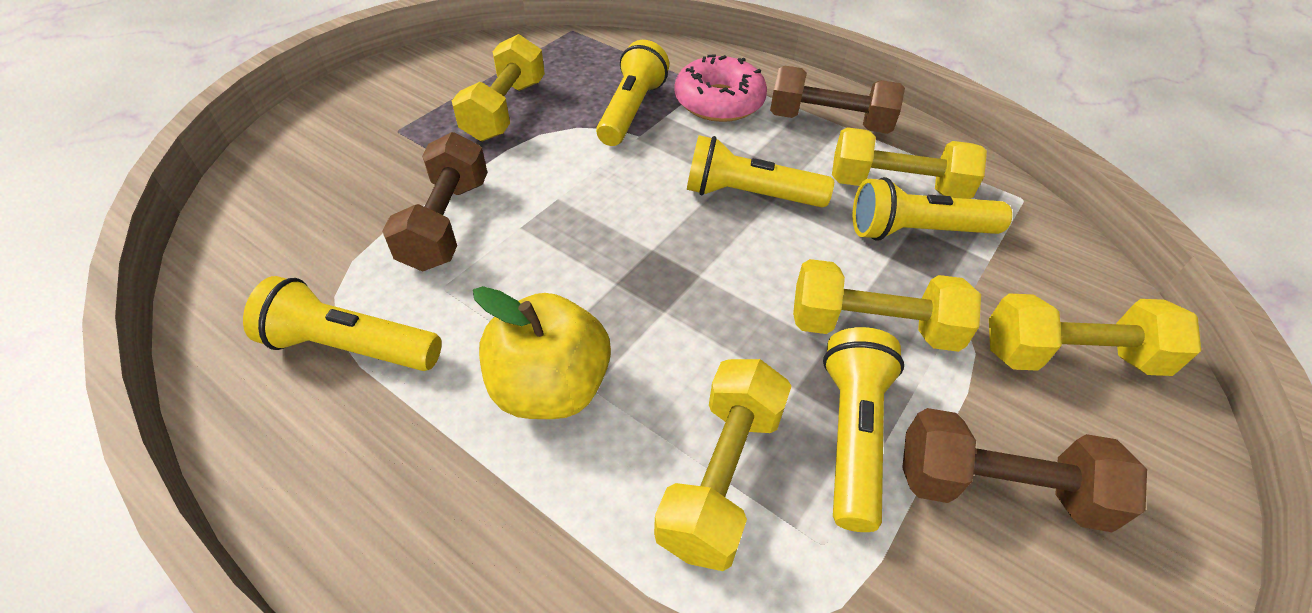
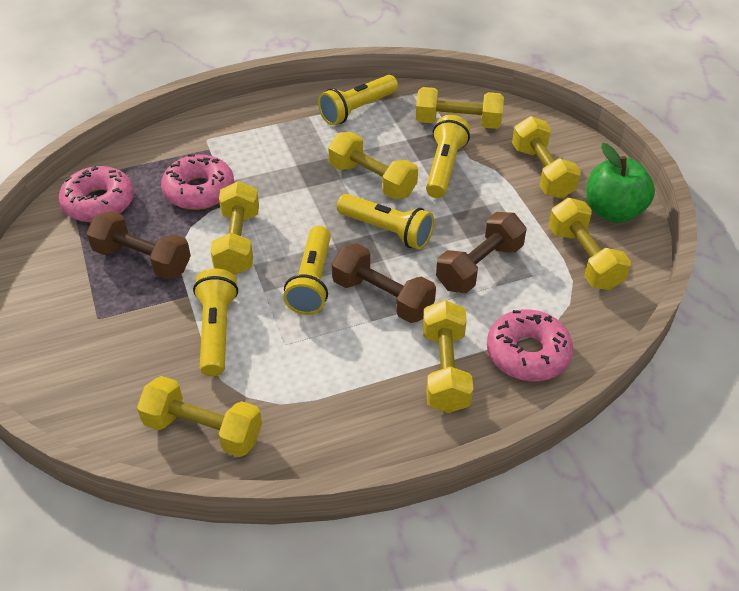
green apple: 0 -> 1
pink donut: 1 -> 3
yellow apple: 1 -> 0
yellow dumbbell: 5 -> 7

